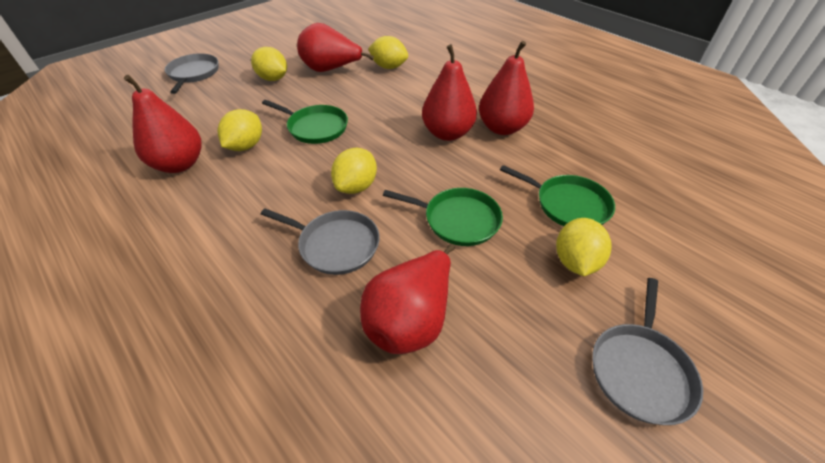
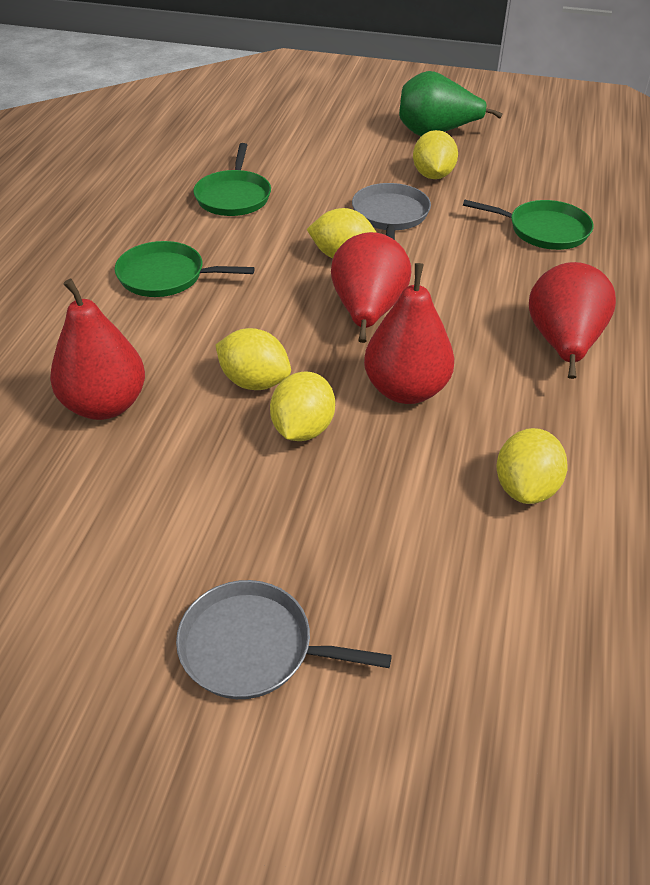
green pear: 0 -> 1
grey pan: 3 -> 2
red pear: 5 -> 4

